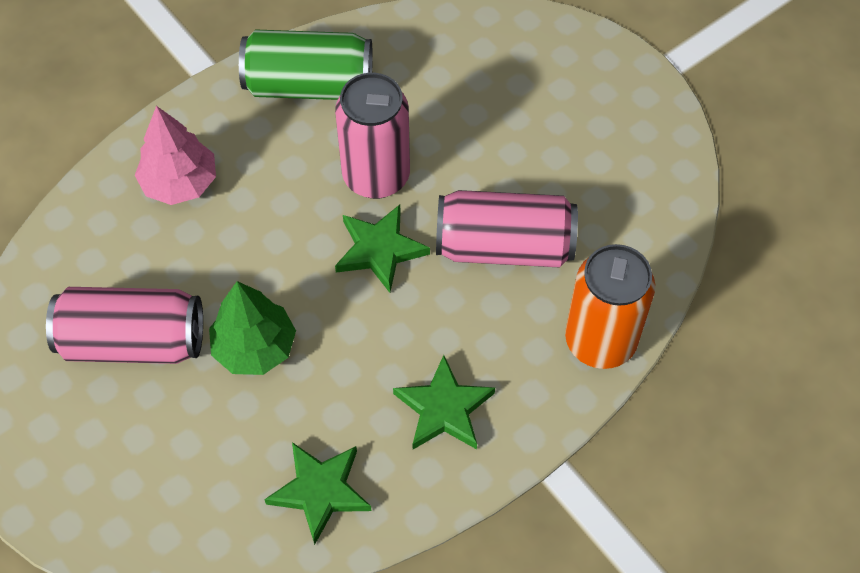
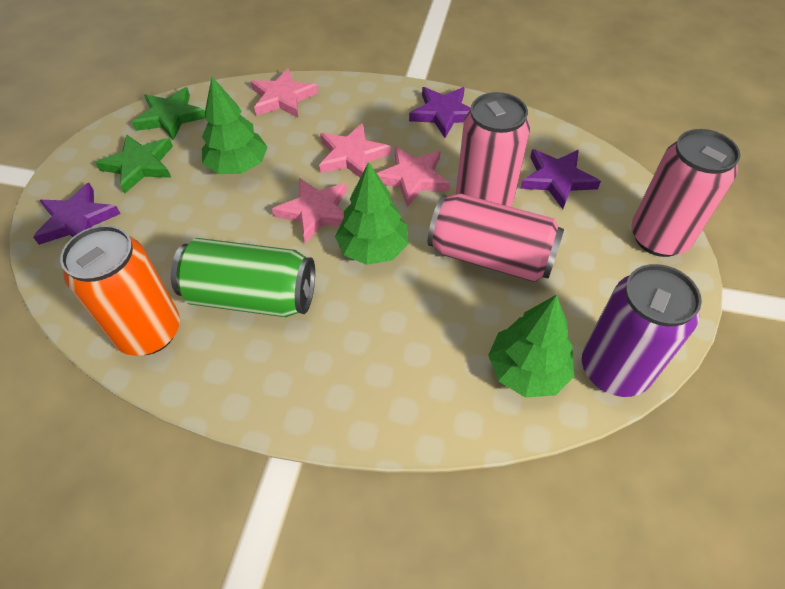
green star: 3 -> 2
green tree: 1 -> 3
pink star: 0 -> 4
pink tree: 1 -> 0
purple can: 0 -> 1
purple star: 0 -> 3

